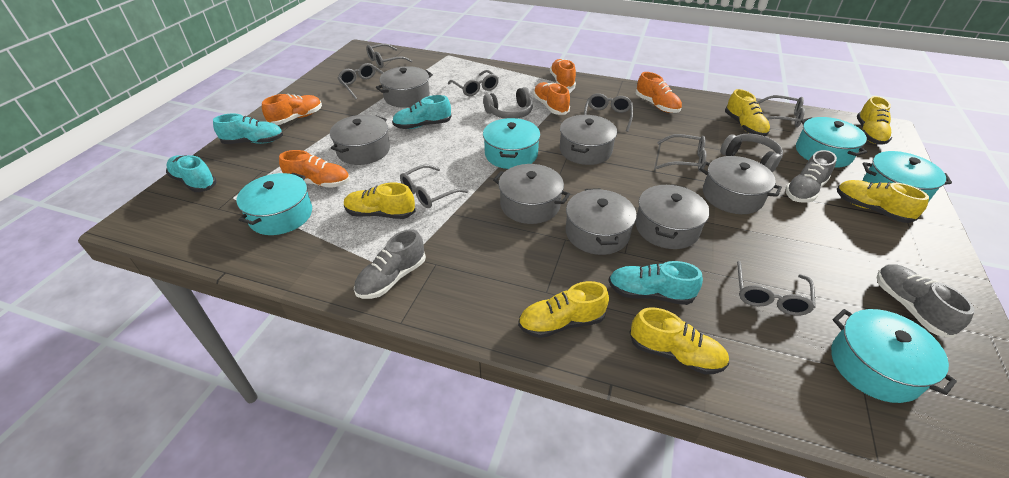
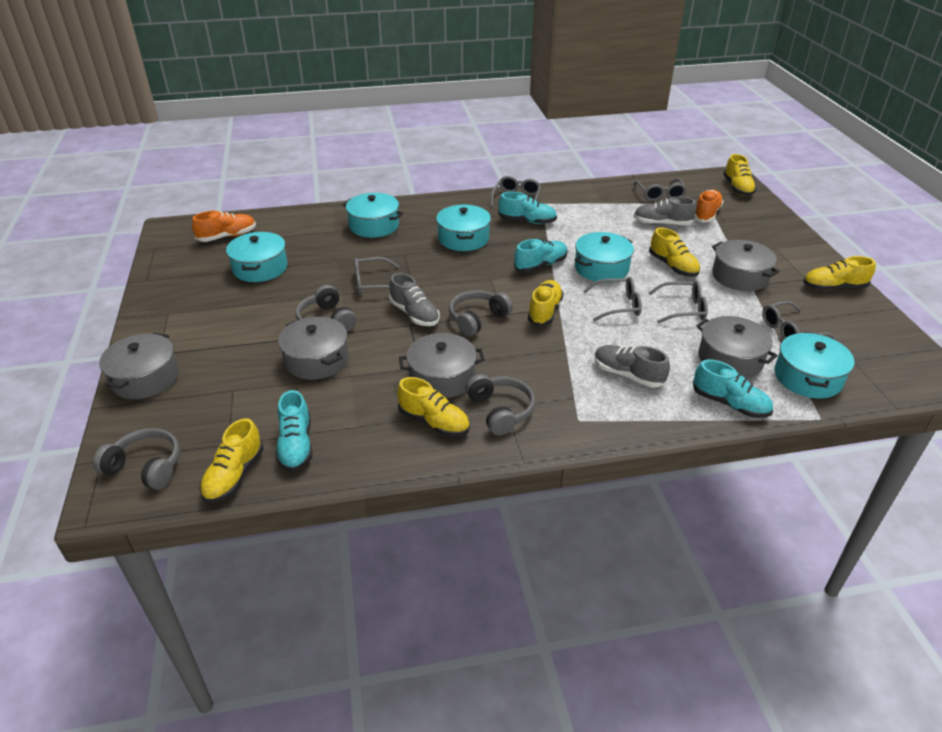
grey glasses: 8 -> 6
grey headphones: 2 -> 4
grey pot: 7 -> 5
orange shoe: 5 -> 2

